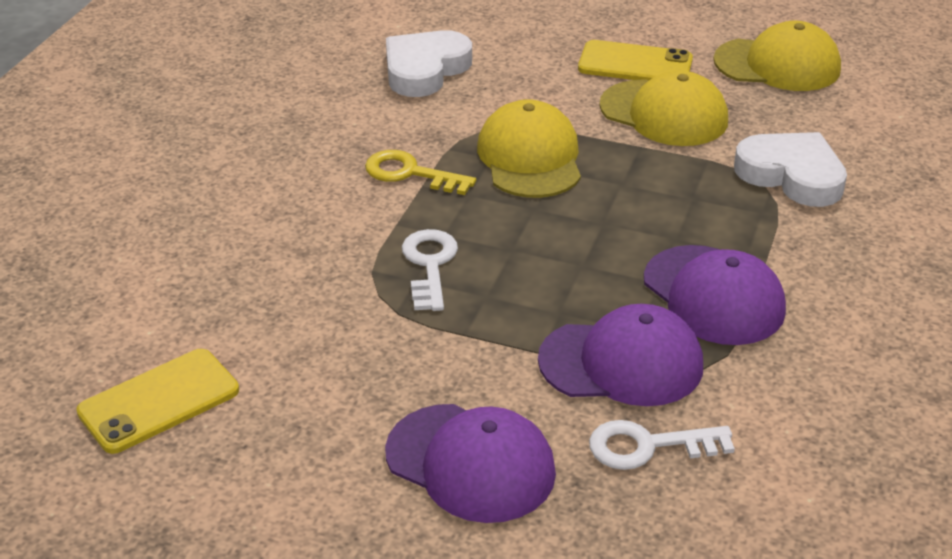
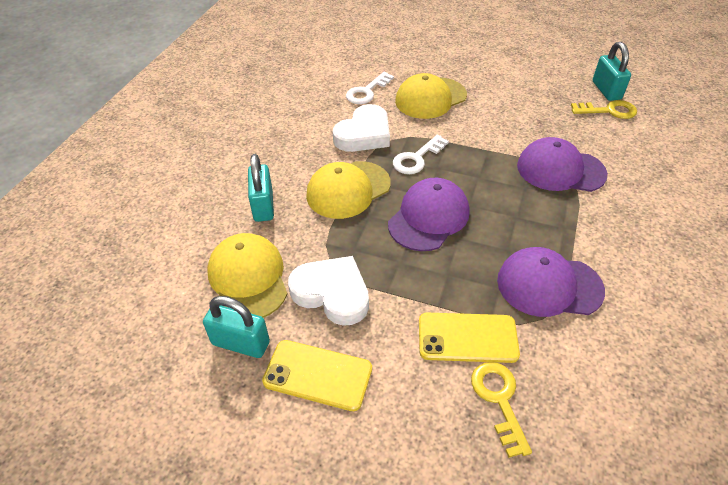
turquoise padlock: 0 -> 3
yellow key: 1 -> 2

